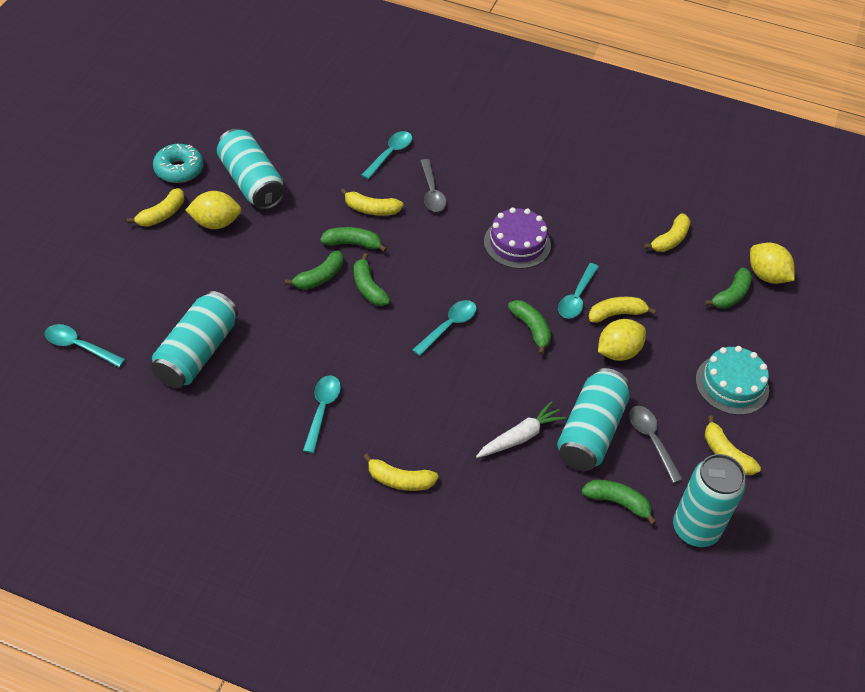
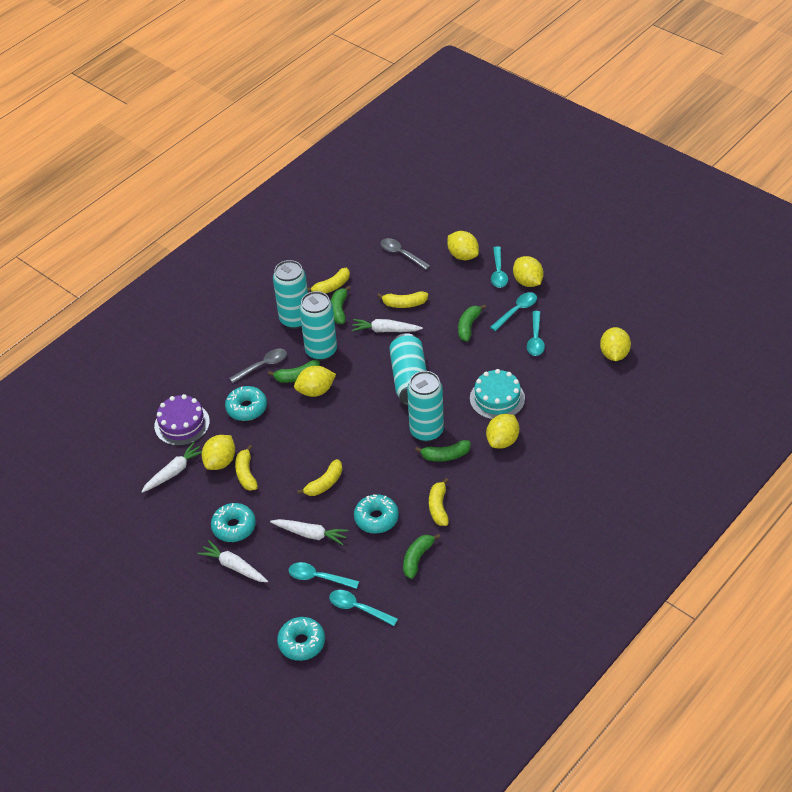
green banana: 6 -> 5
turquoise donut: 1 -> 4
white carrot: 1 -> 4
yellow banana: 6 -> 5
yellow lemon: 3 -> 6

